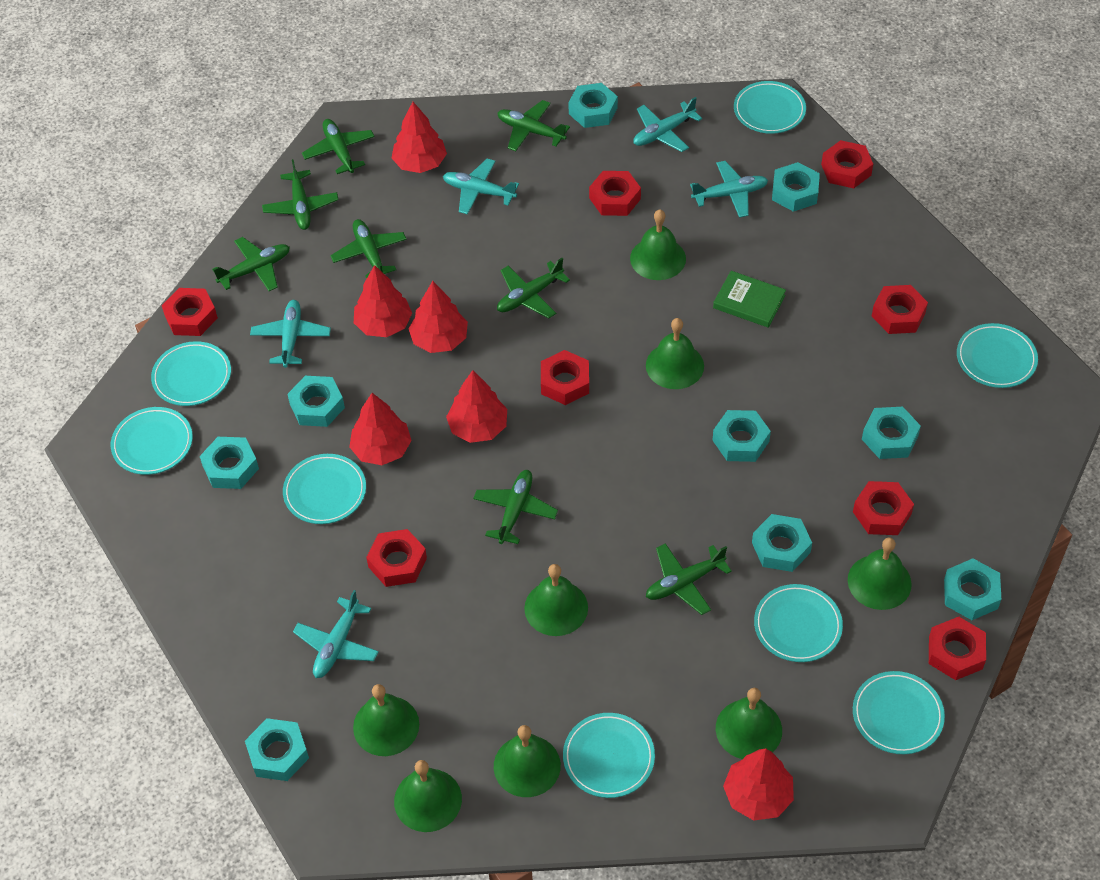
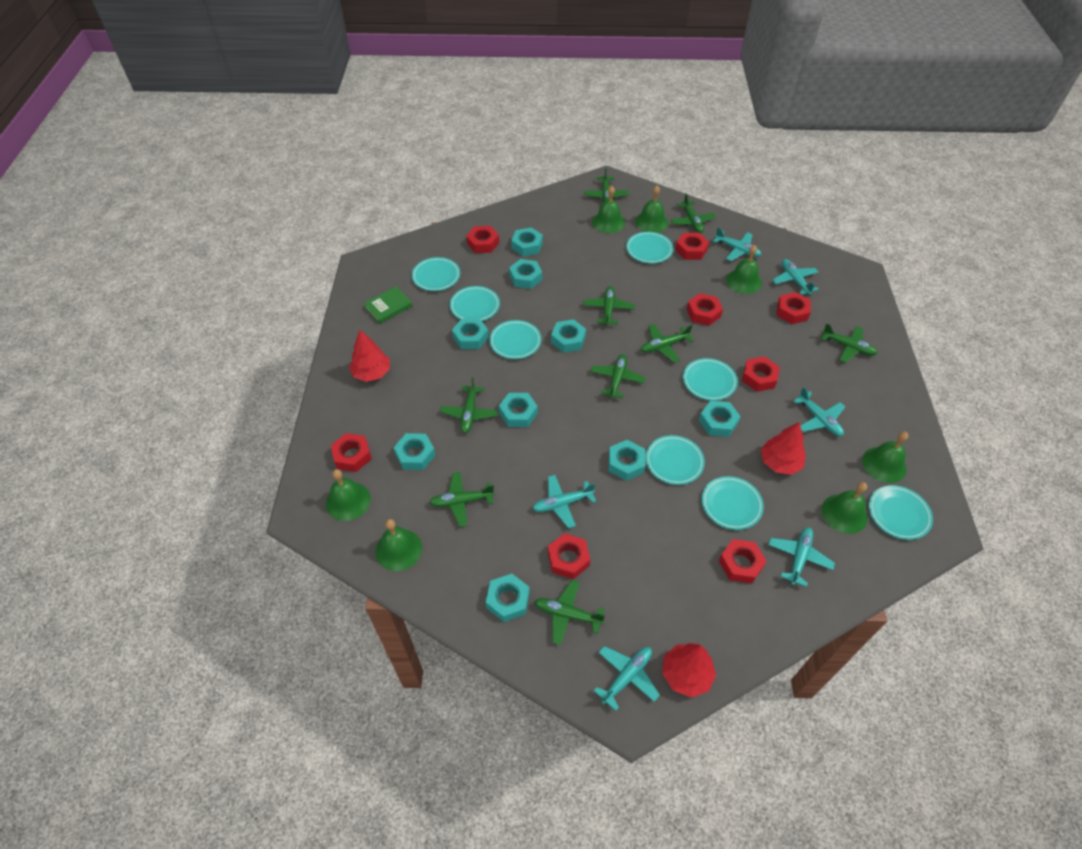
green bell: 8 -> 7
green plane: 8 -> 9
red tree: 6 -> 3
turquoise plane: 5 -> 6

